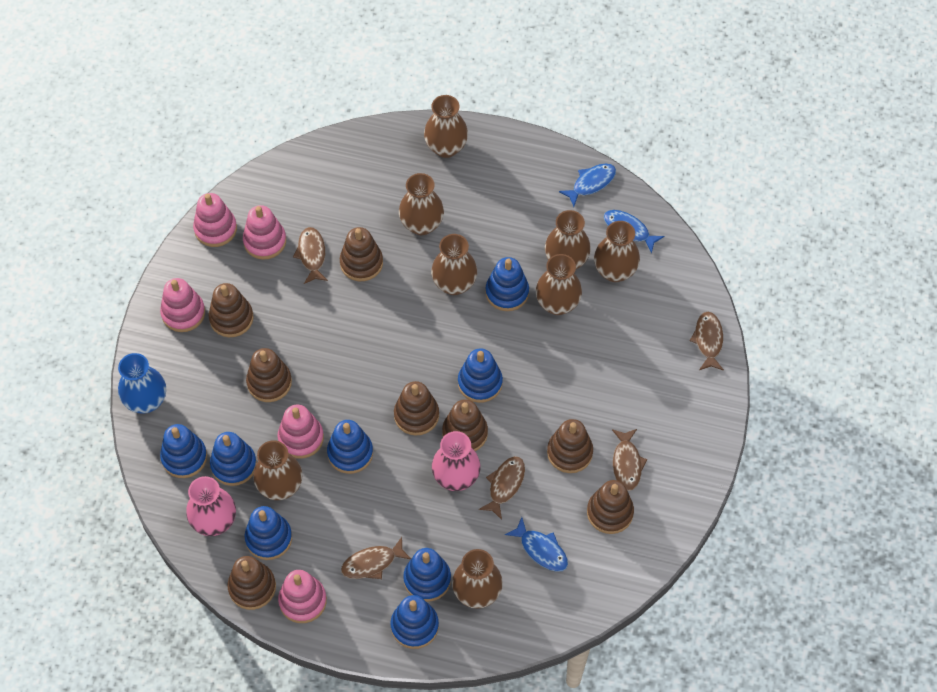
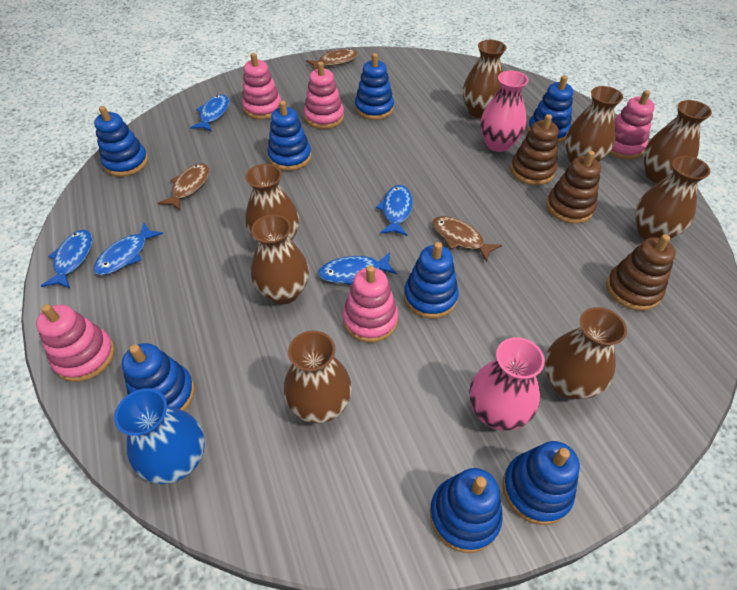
blue fish: 3 -> 5
brown fish: 5 -> 3
brown stacking toy: 8 -> 3

